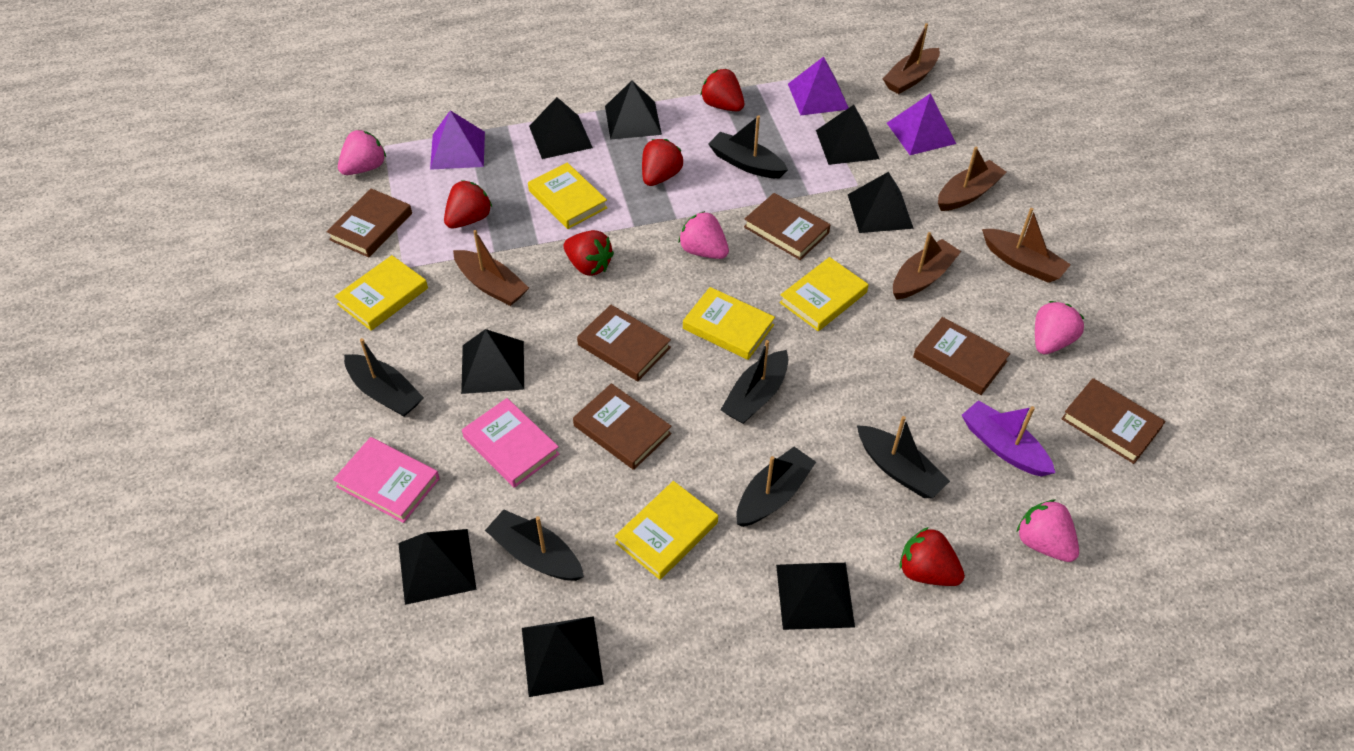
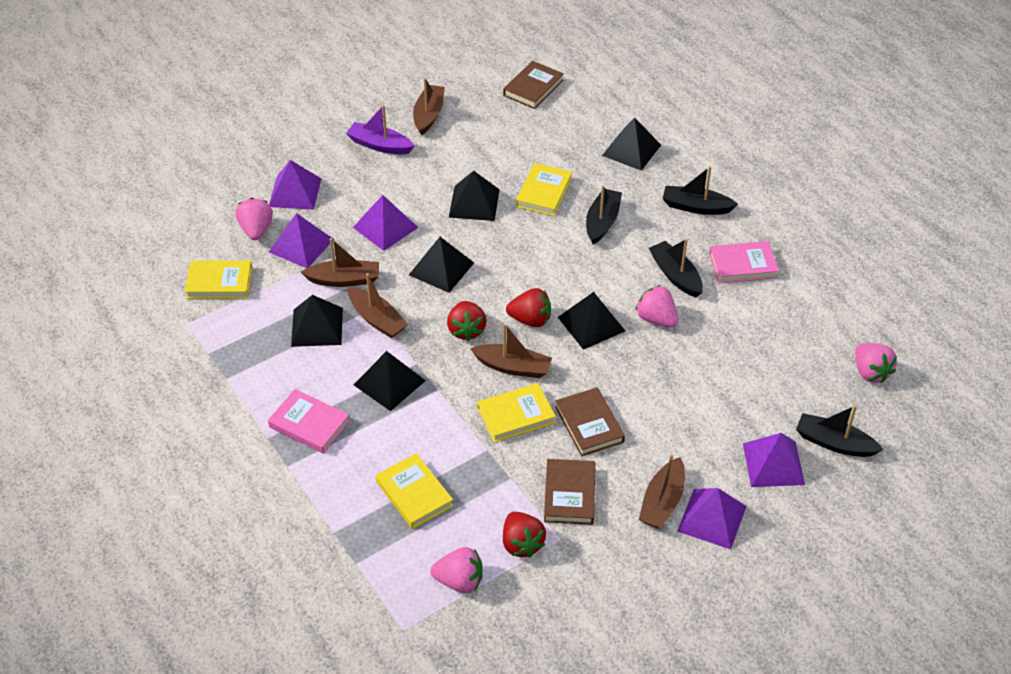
black boat: 6 -> 4
black pyramid: 8 -> 6
brown book: 6 -> 3
purple pyramid: 3 -> 5
red strawberry: 5 -> 3
yellow book: 5 -> 4

